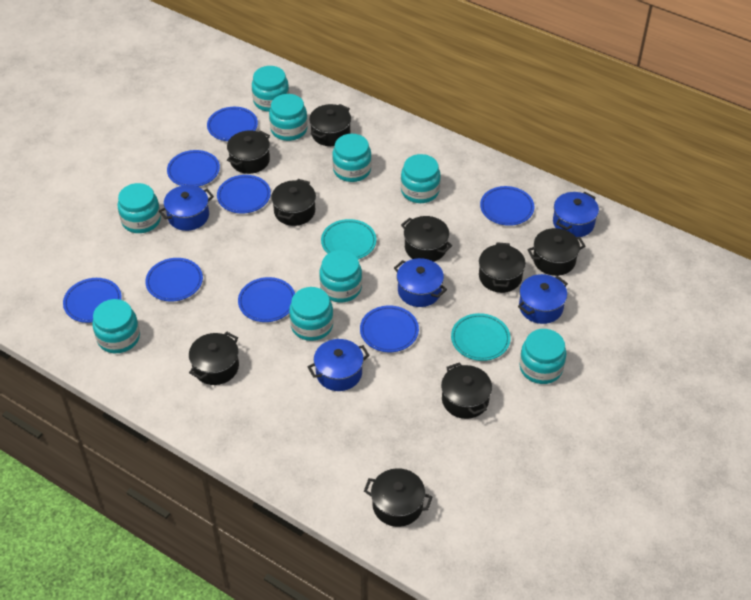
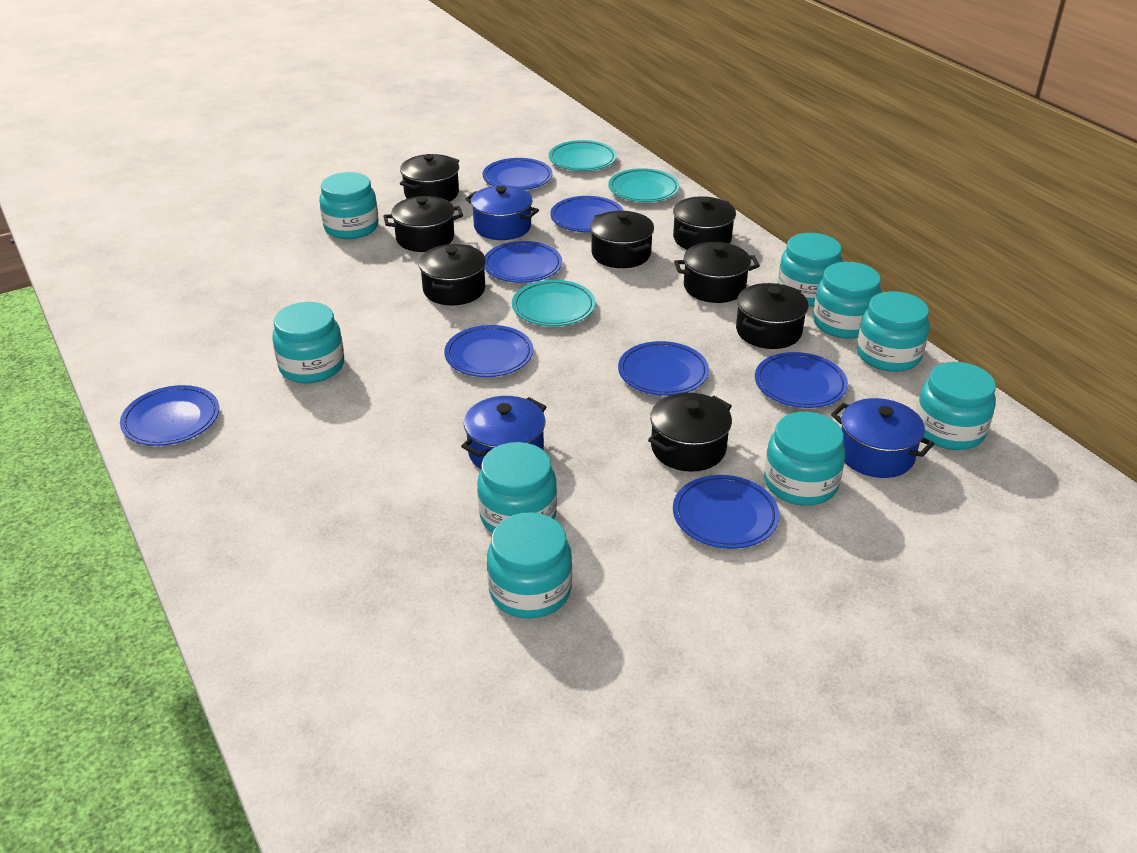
black pot: 9 -> 8
blue pot: 5 -> 3
turquoise plate: 2 -> 3

